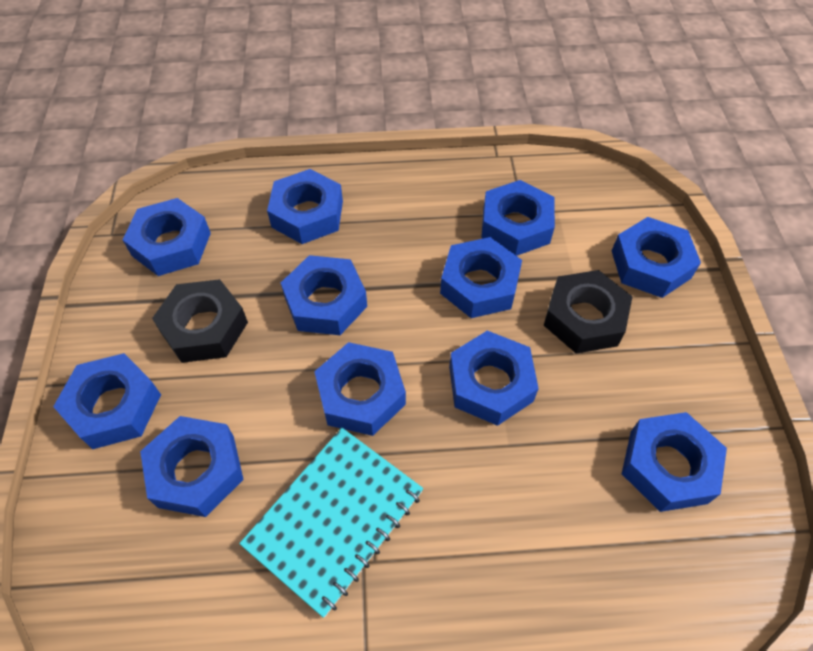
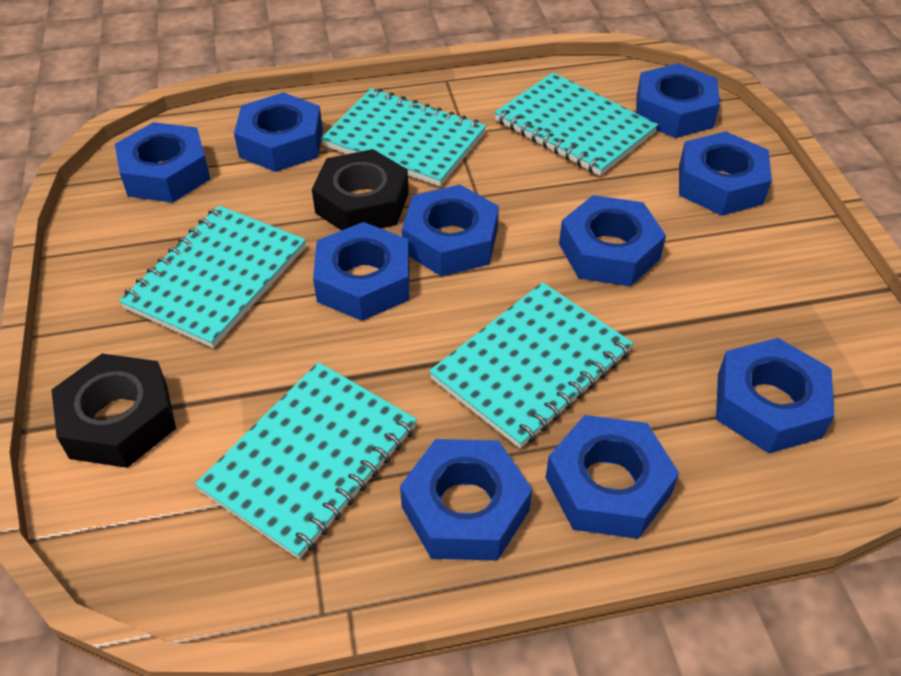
blue nut: 11 -> 10
turquoise notebook: 1 -> 5

